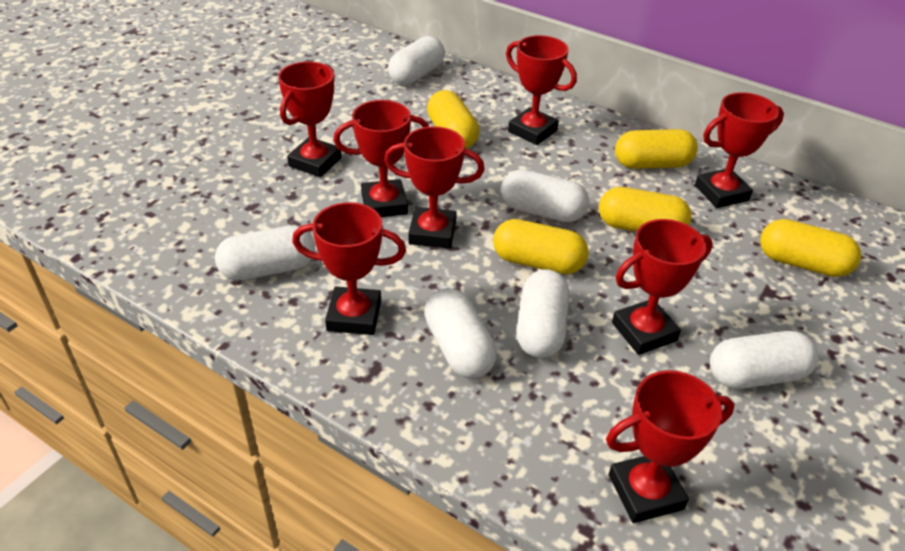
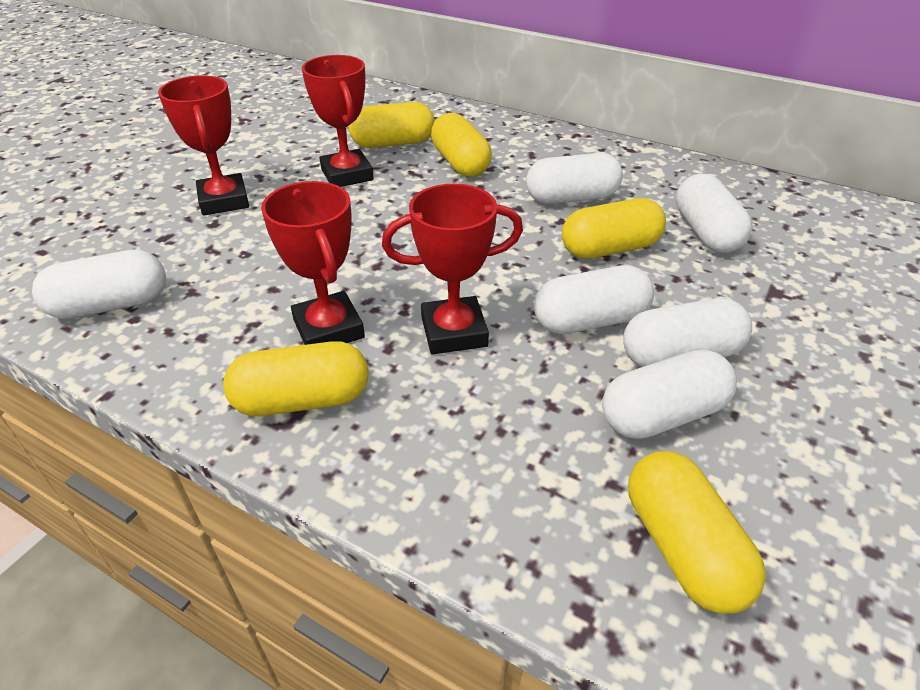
red trophy: 8 -> 4

